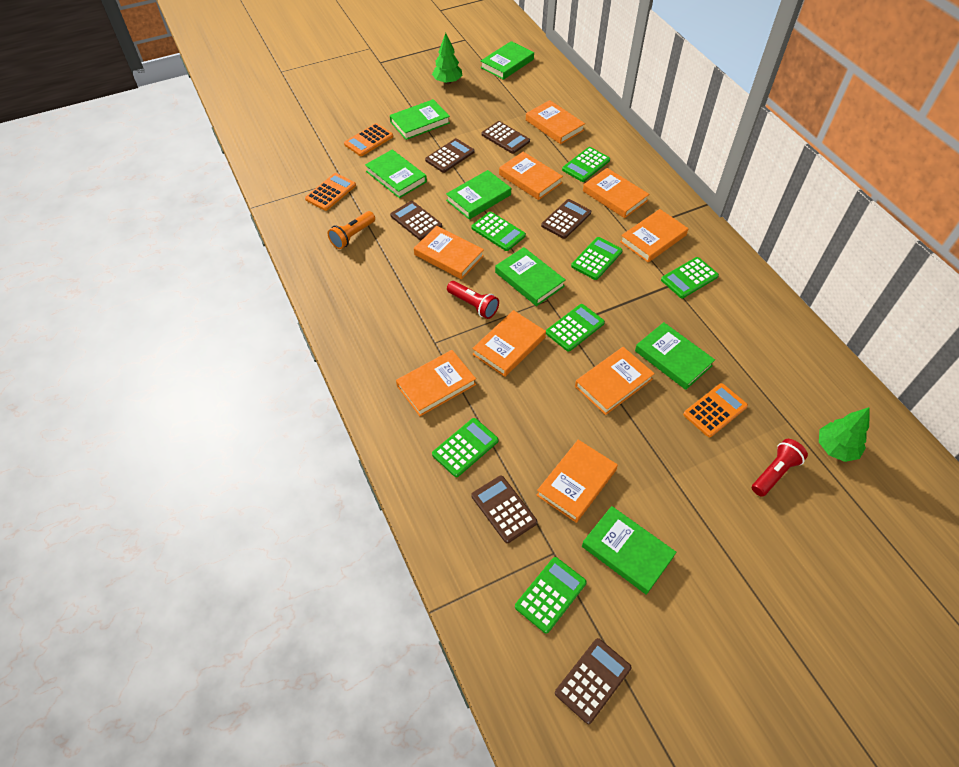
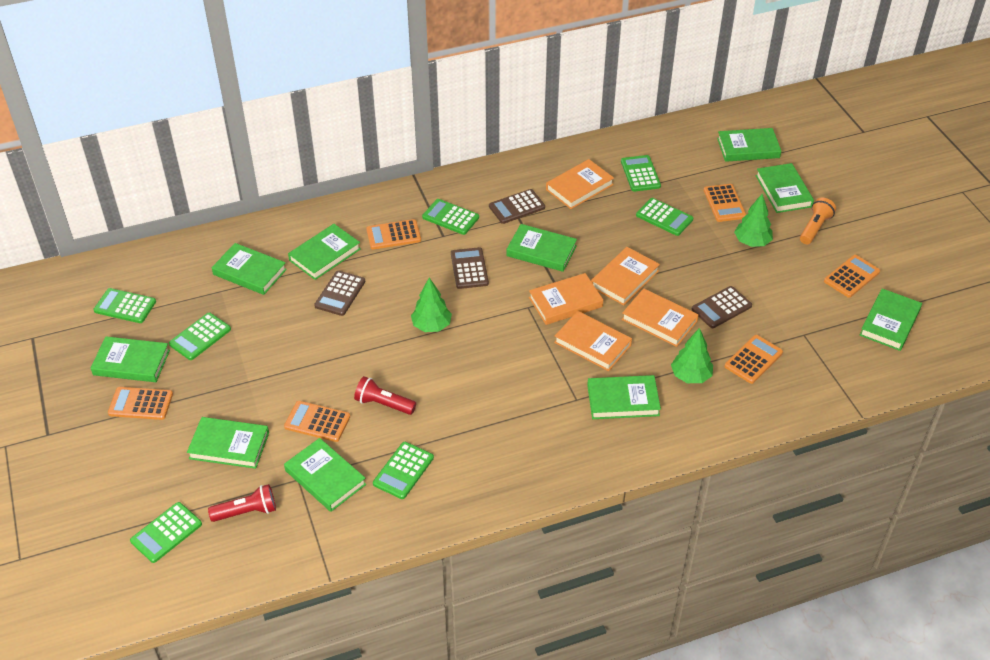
brown calculator: 6 -> 4
green book: 7 -> 10
green tree: 2 -> 3
orange book: 9 -> 5
orange calculator: 3 -> 6

